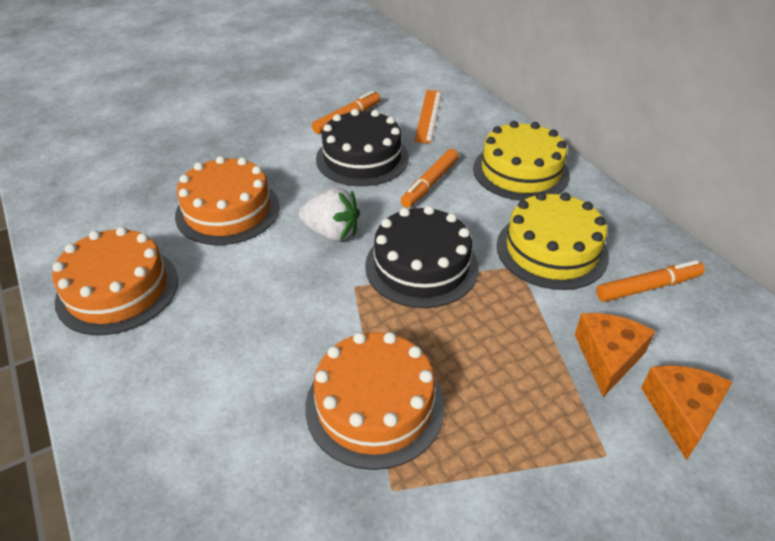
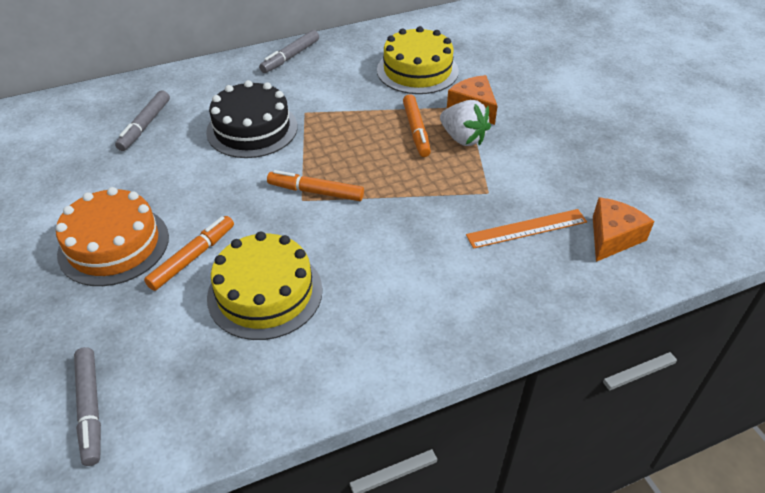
black cake: 2 -> 1
grey marker: 0 -> 3
orange cake: 3 -> 1

